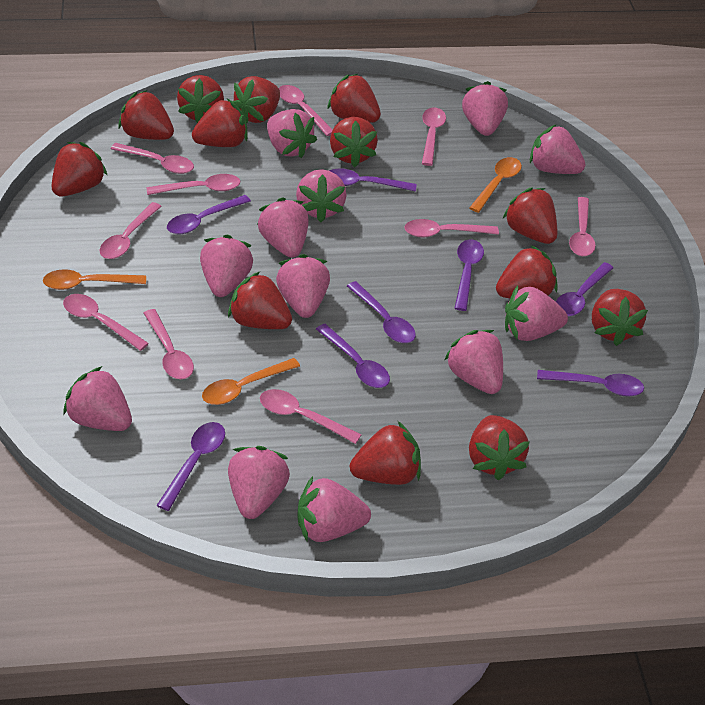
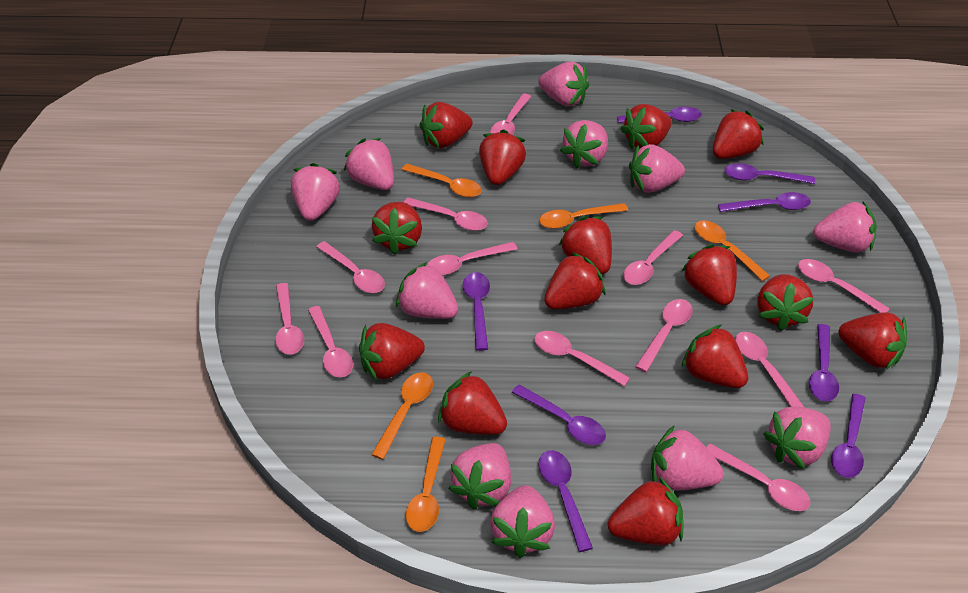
orange spoon: 3 -> 5
pink spoon: 10 -> 12
pink strawberry: 12 -> 11
red strawberry: 13 -> 14

